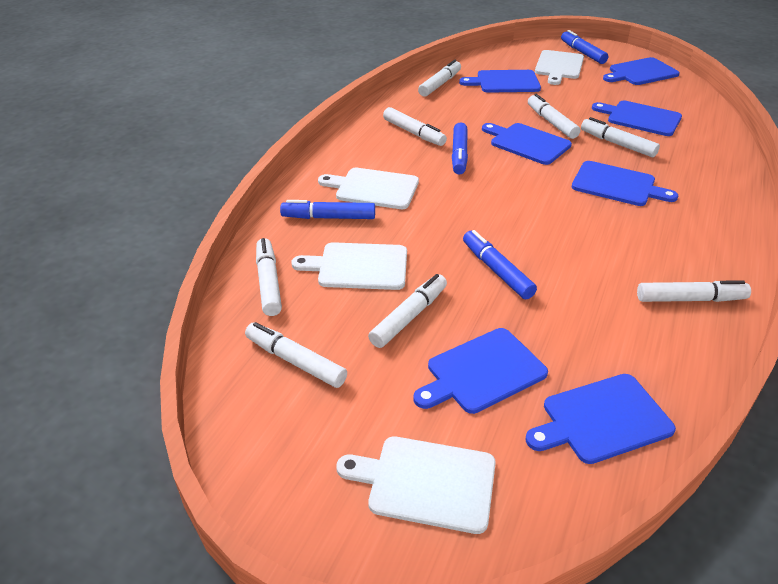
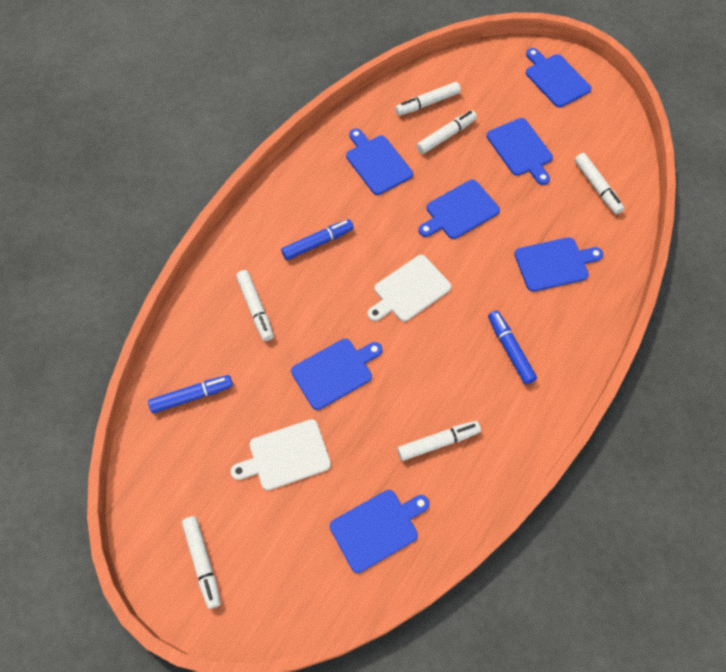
blue marker: 4 -> 3
white cutting board: 4 -> 2
white marker: 8 -> 6

